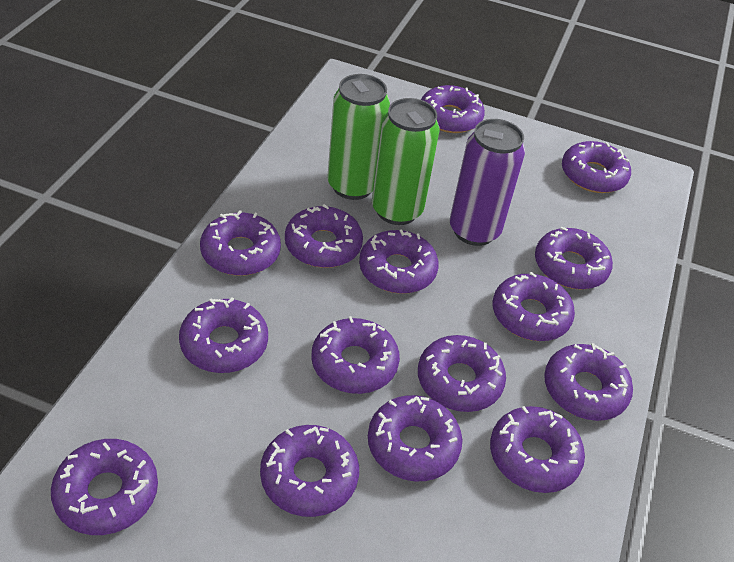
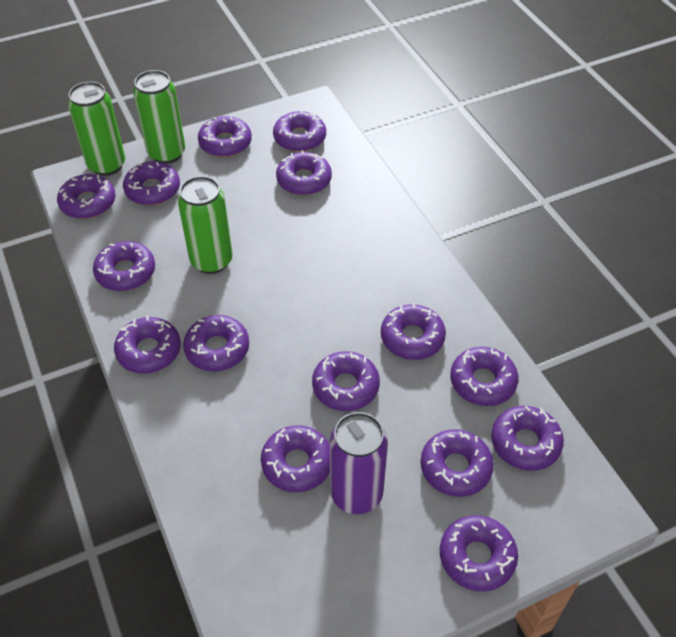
green can: 2 -> 3

